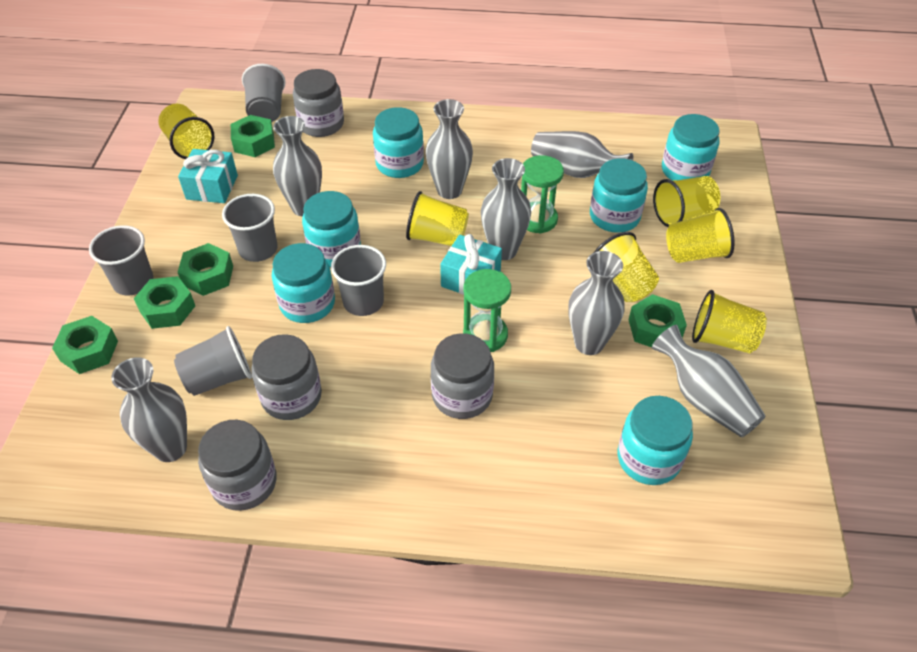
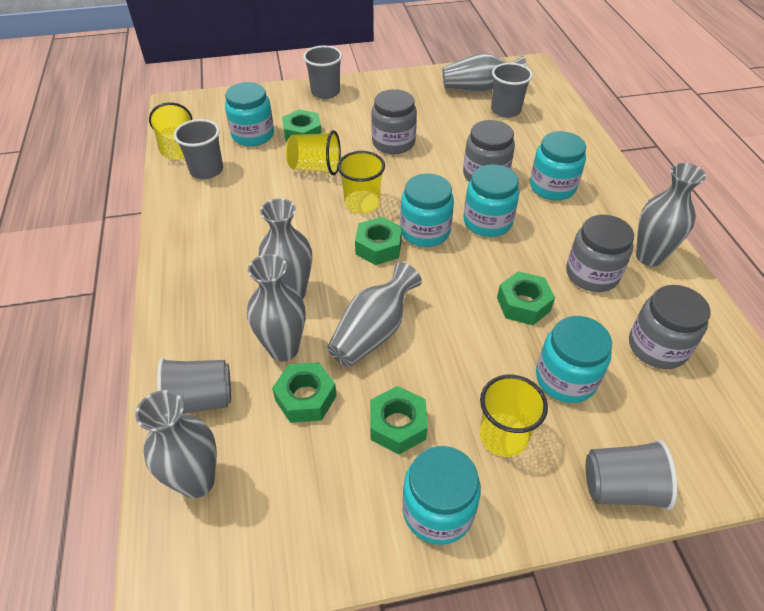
green hourglass: 2 -> 0
grey vase: 7 -> 6
turquoise gift: 2 -> 0
yellow cup: 6 -> 4

